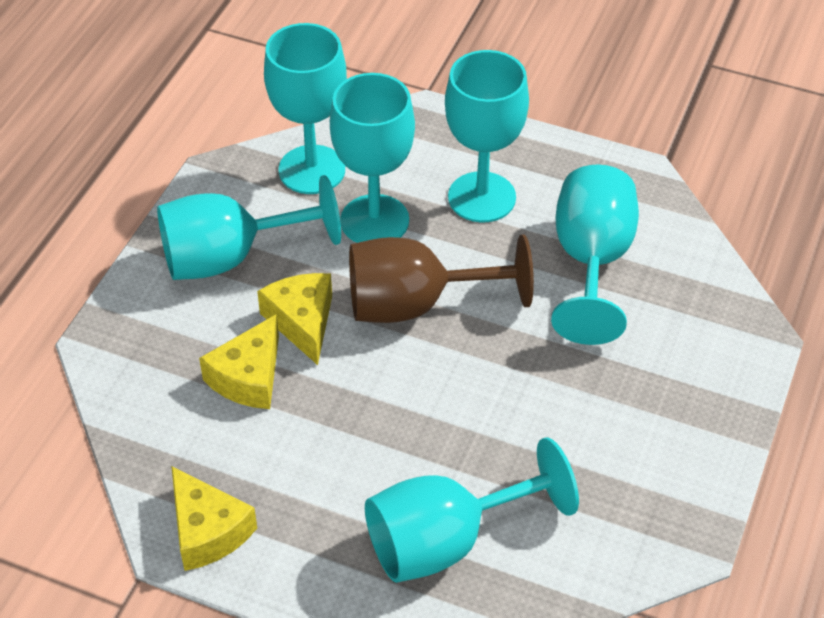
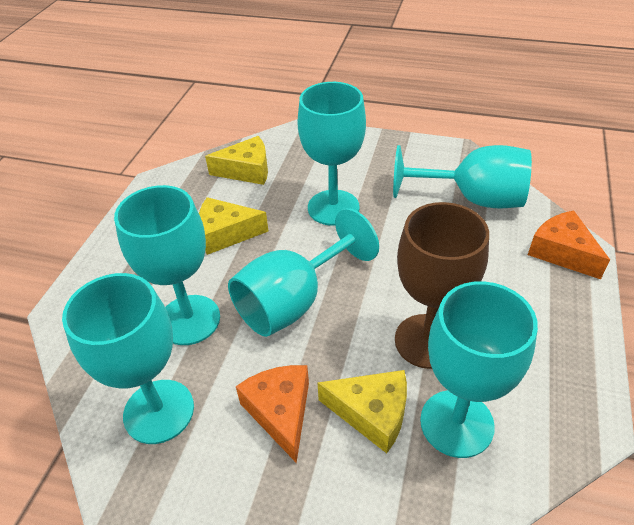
orange cheese: 0 -> 2

